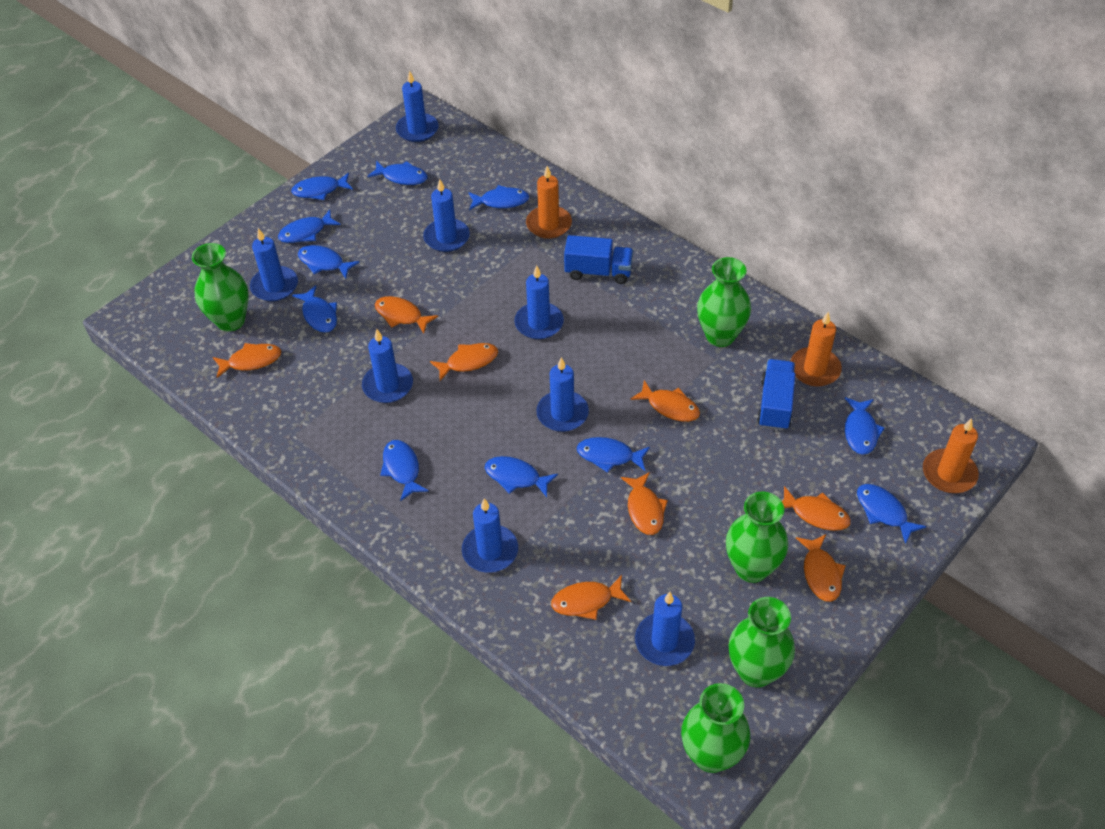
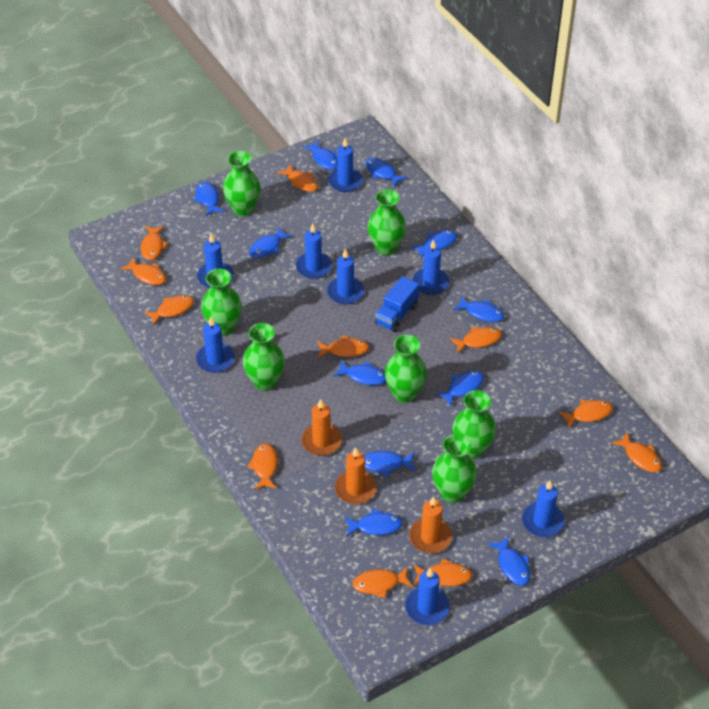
blue truck: 2 -> 1
green vase: 5 -> 7
orange fish: 8 -> 11

